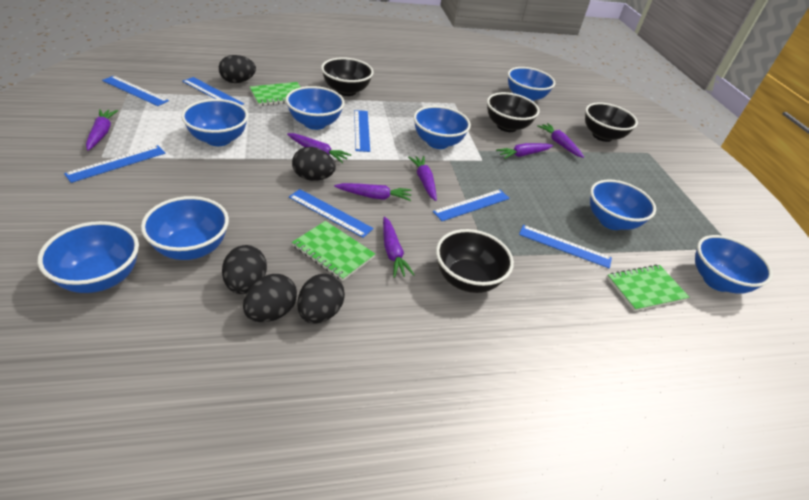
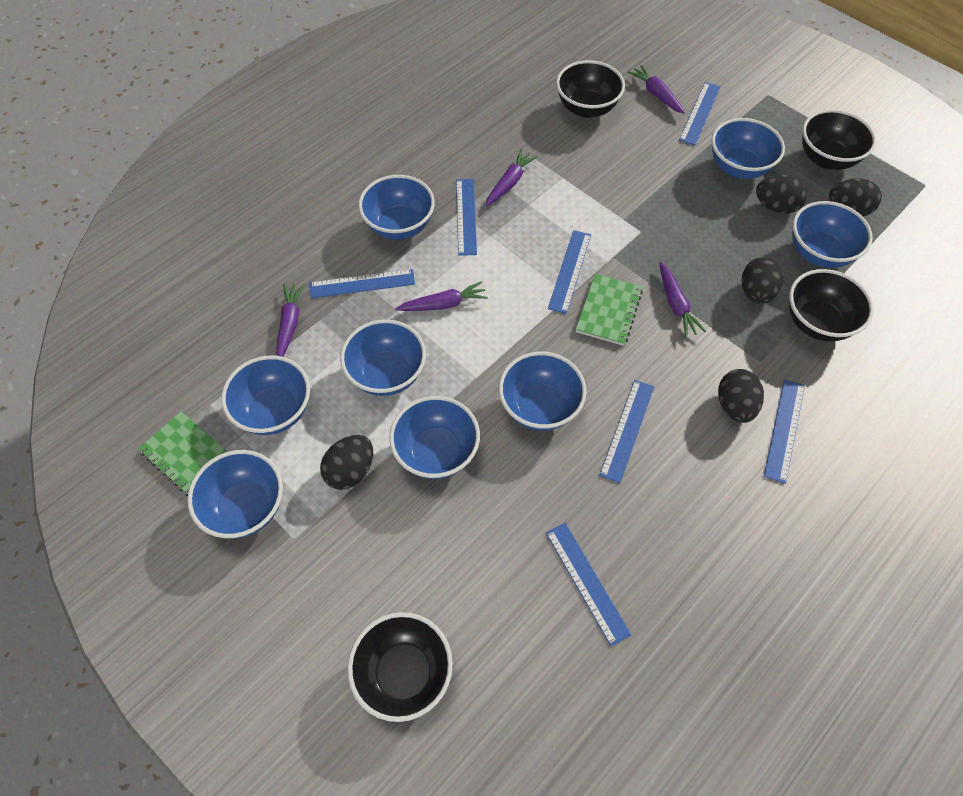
green notebook: 3 -> 2
purple carrot: 7 -> 5

